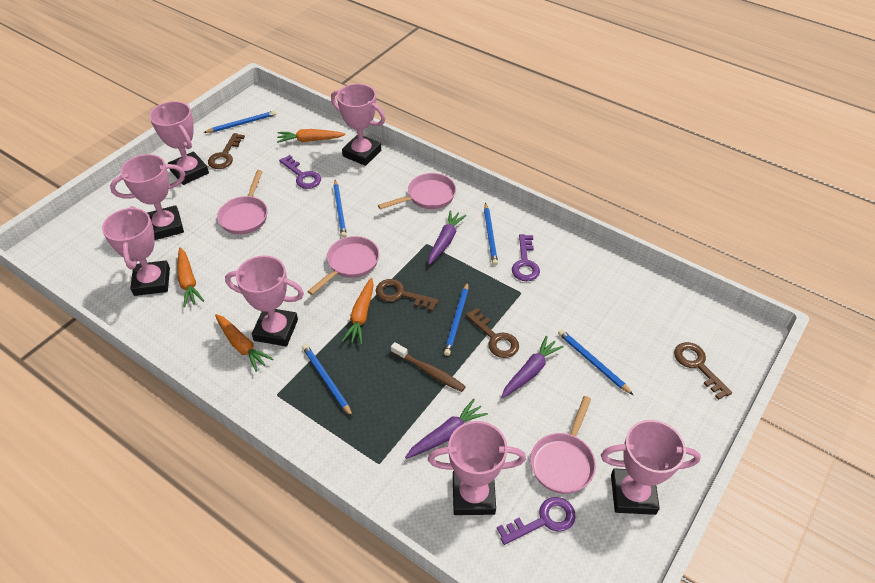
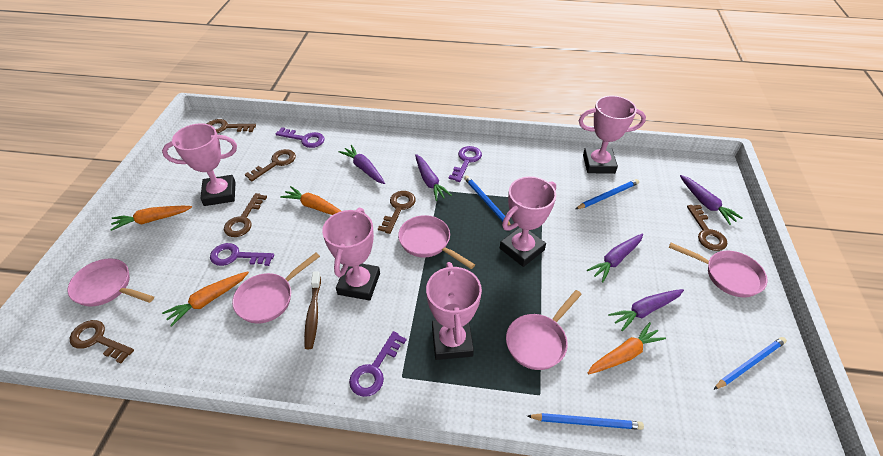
blue pencil: 6 -> 4
brown key: 4 -> 6
pink pan: 4 -> 5
pink trophy: 7 -> 5
purple carrot: 3 -> 5
purple key: 3 -> 4

